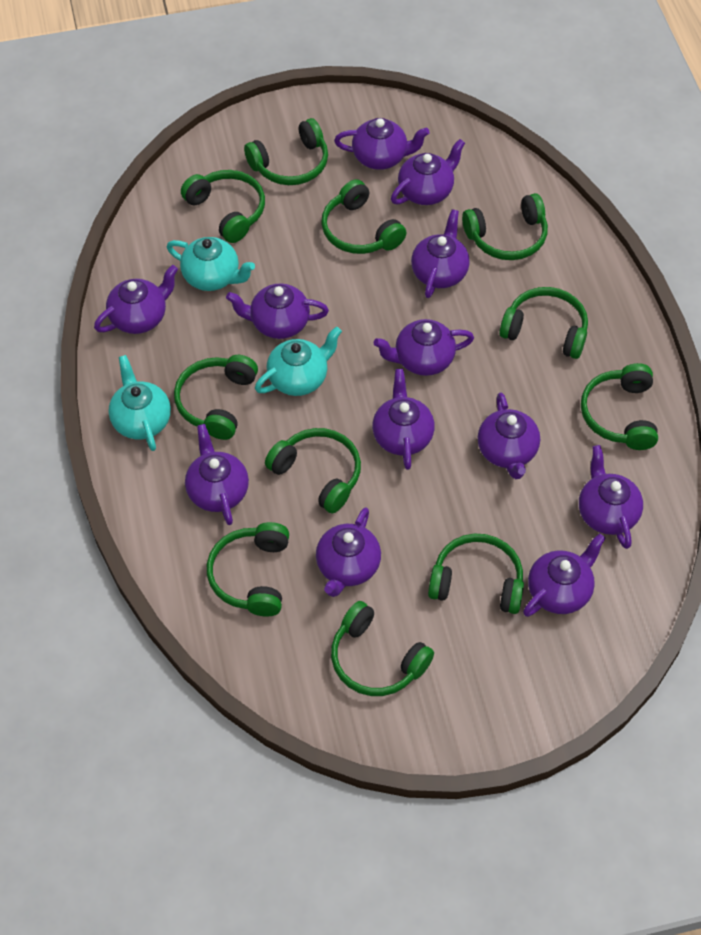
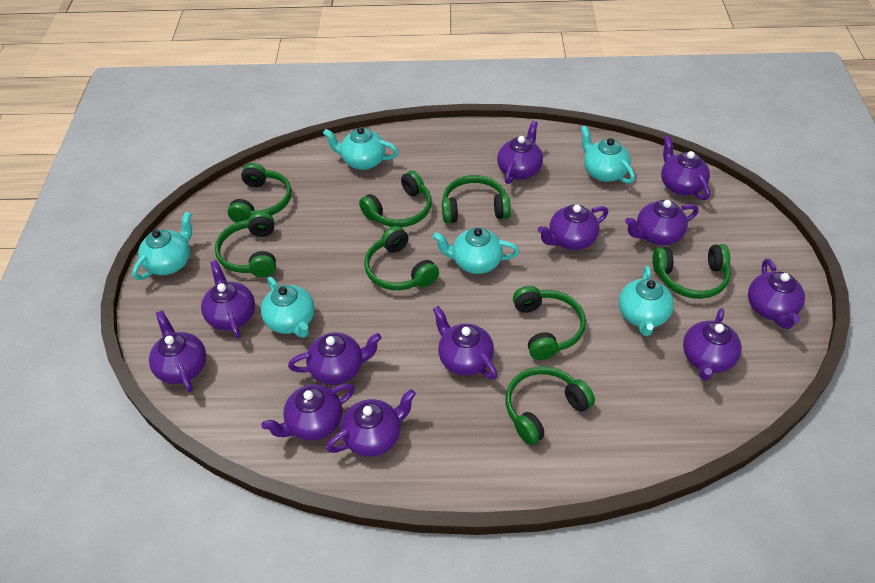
green headphones: 11 -> 8
turquoise teapot: 3 -> 6

